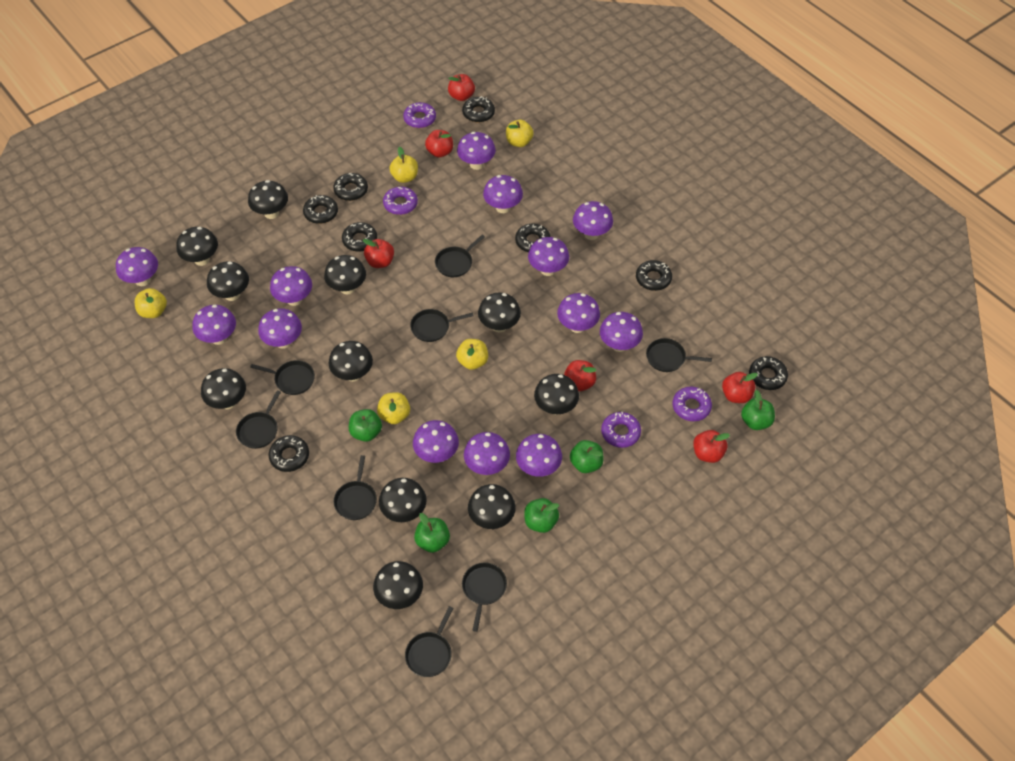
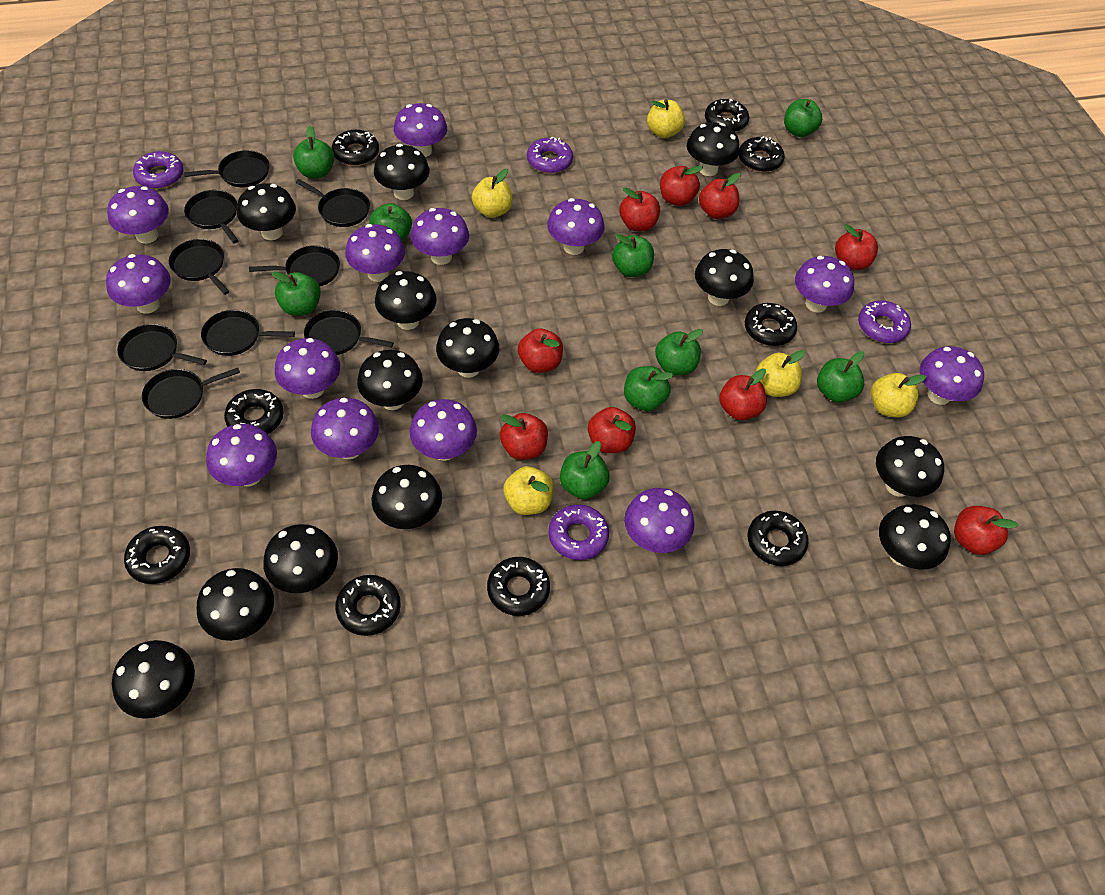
black donut: 8 -> 9
black mushroom: 11 -> 13
black pan: 8 -> 9
green apple: 5 -> 9
red apple: 6 -> 9

